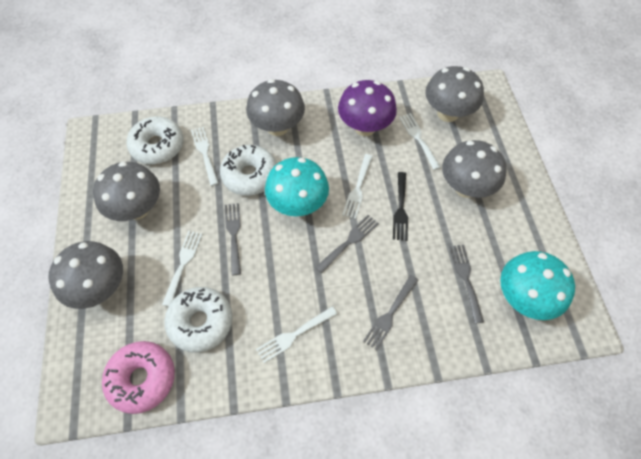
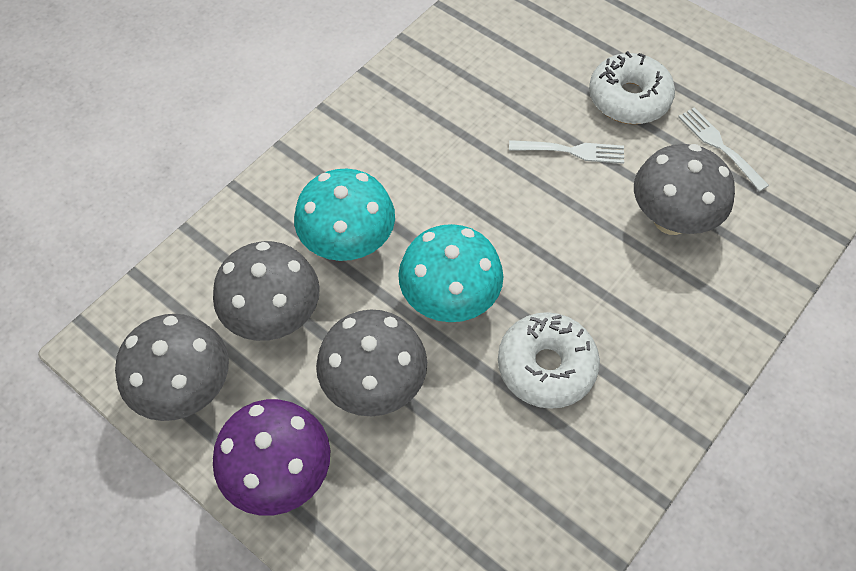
black fork: 1 -> 0
grey fork: 4 -> 0
grey mushroom: 5 -> 4
pink donut: 1 -> 0
white donut: 3 -> 2
white fork: 5 -> 2

